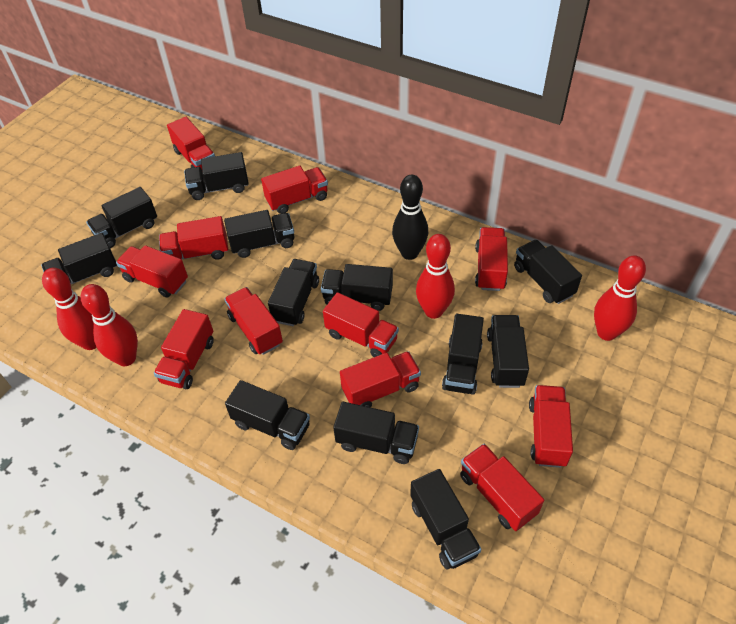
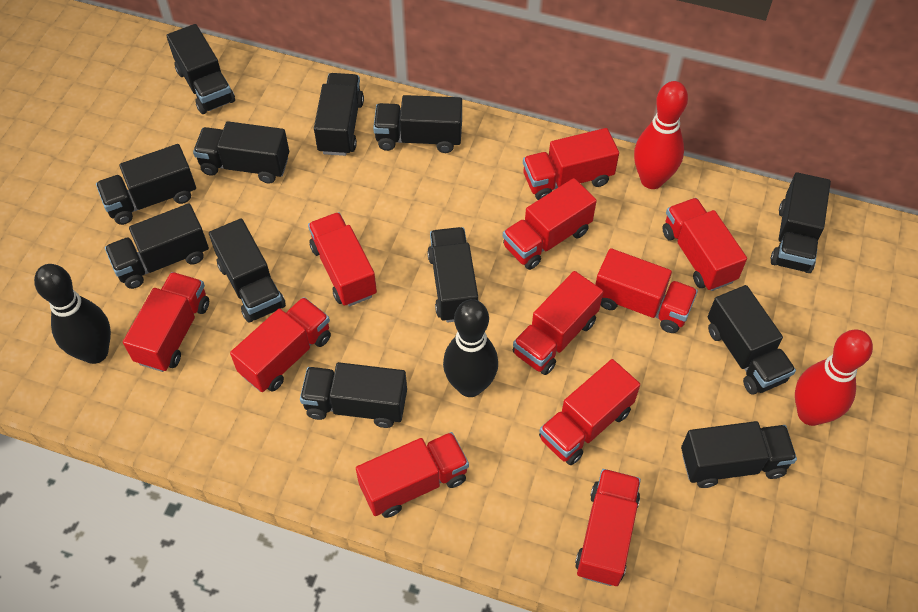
black bowling pin: 1 -> 2
red bowling pin: 4 -> 2

